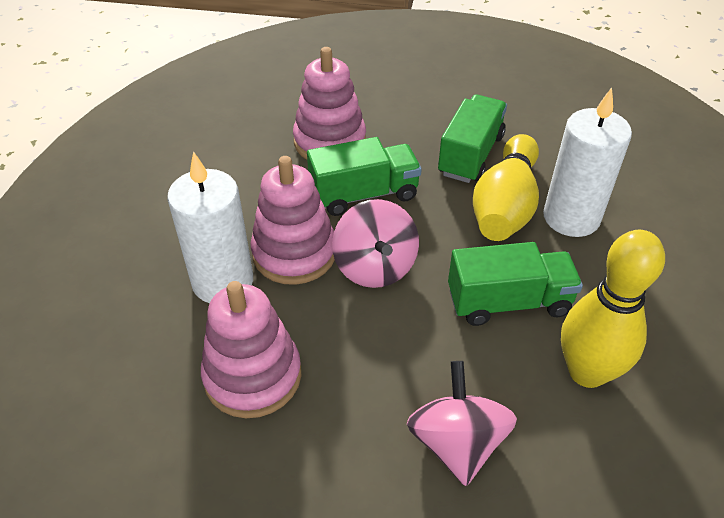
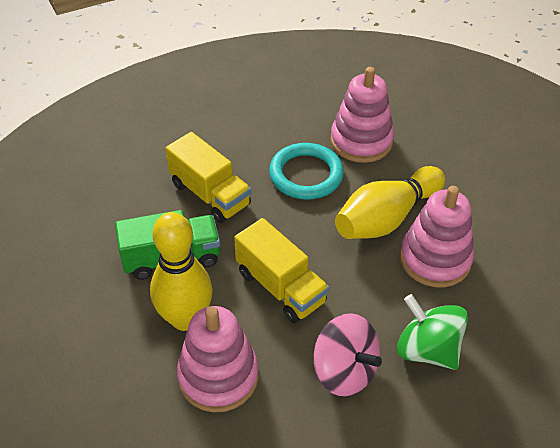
green spinning top: 0 -> 1
green truck: 3 -> 1
pink spinning top: 2 -> 1
turquoise ring: 0 -> 1
white candle: 2 -> 0
yellow truck: 0 -> 2

